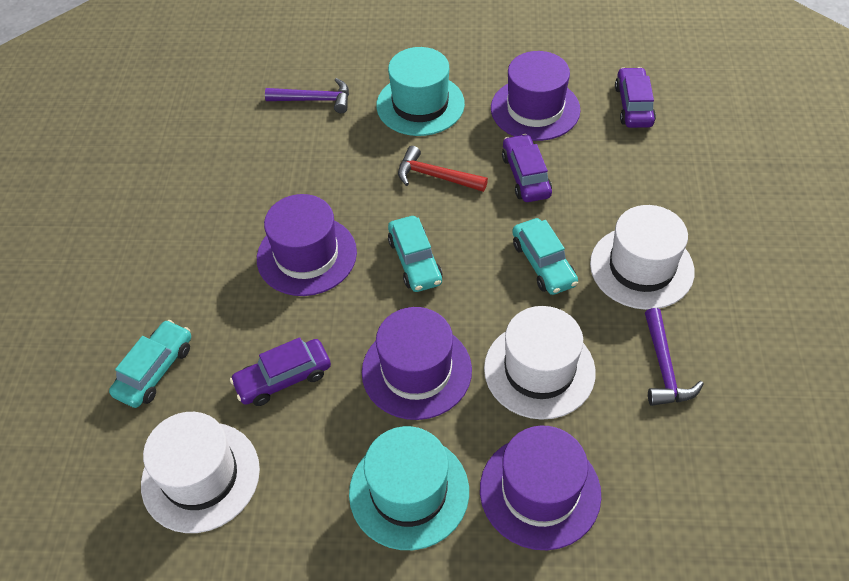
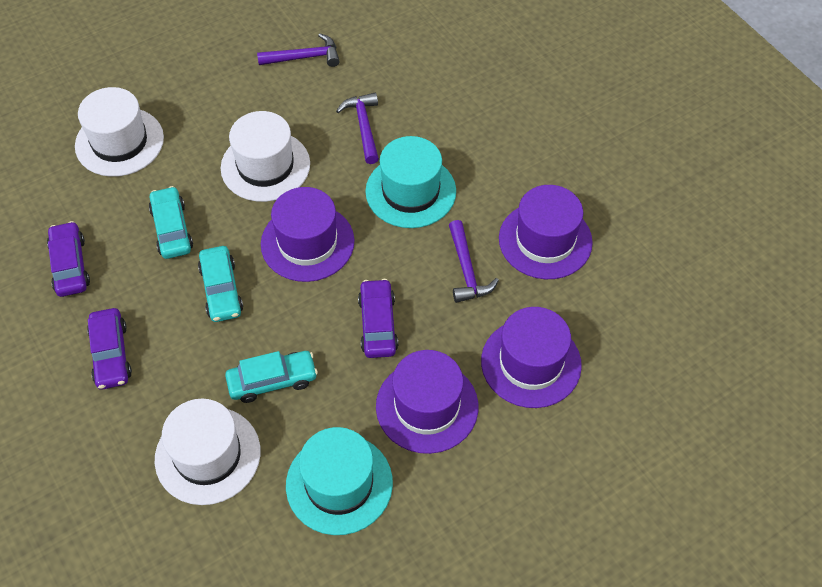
purple hammer: 2 -> 3
red hammer: 1 -> 0

